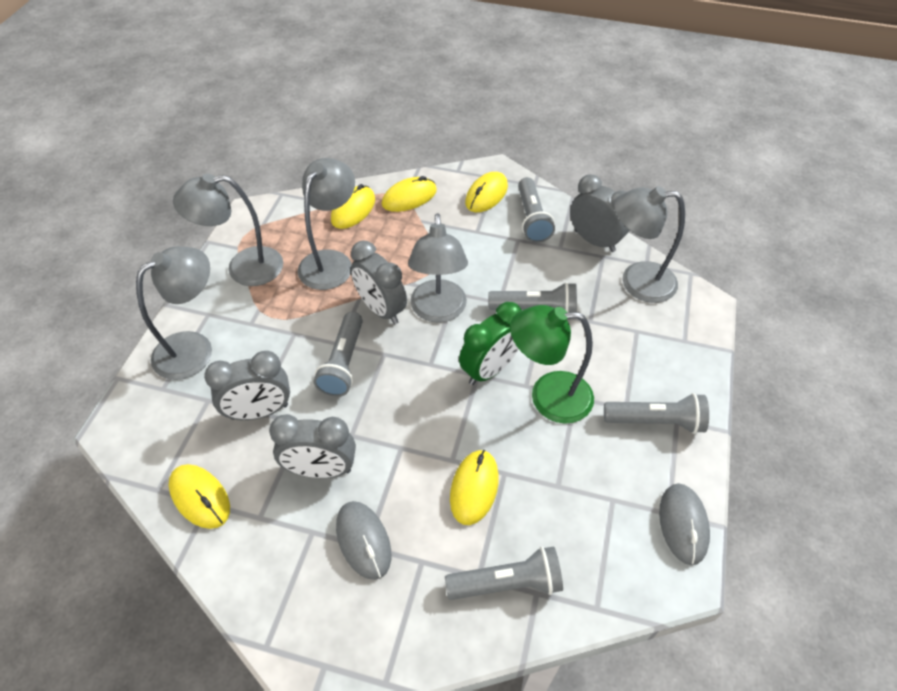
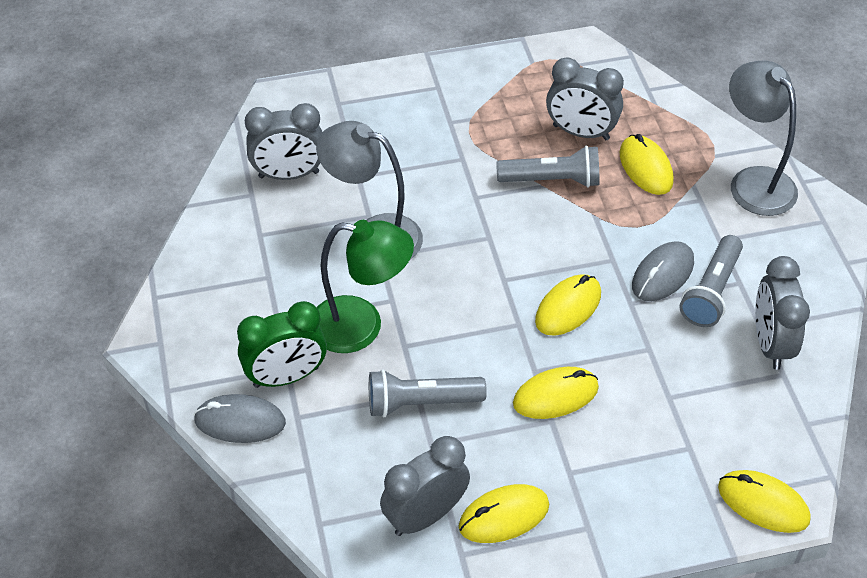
grey flashlight: 5 -> 3
grey lamp: 5 -> 2

